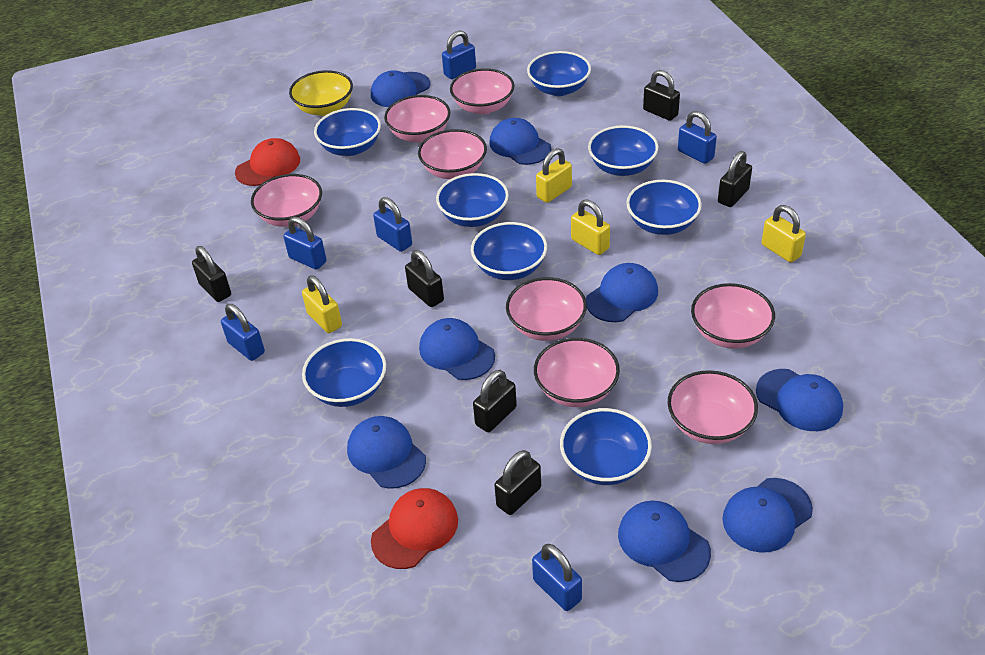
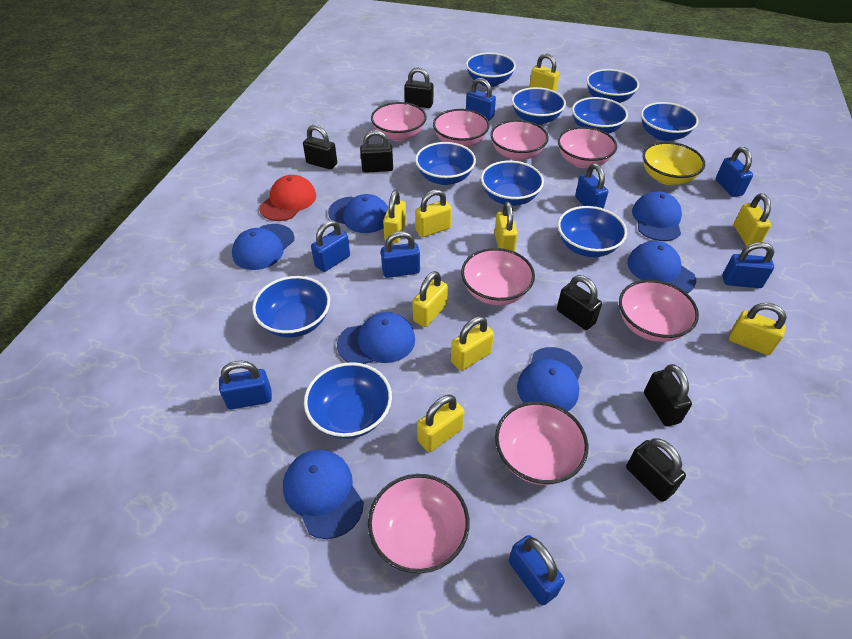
blue bowl: 8 -> 10
blue cap: 8 -> 7
blue padlock: 6 -> 8
red cap: 2 -> 1
yellow padlock: 4 -> 9

